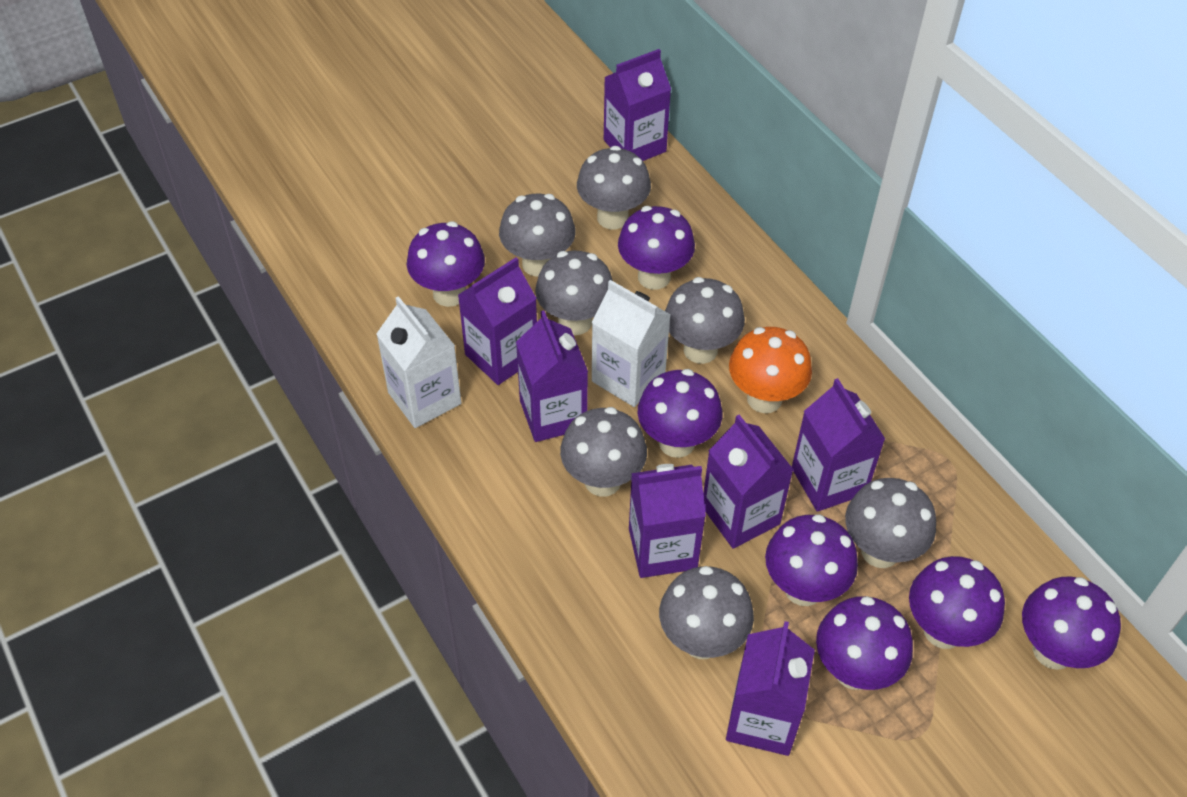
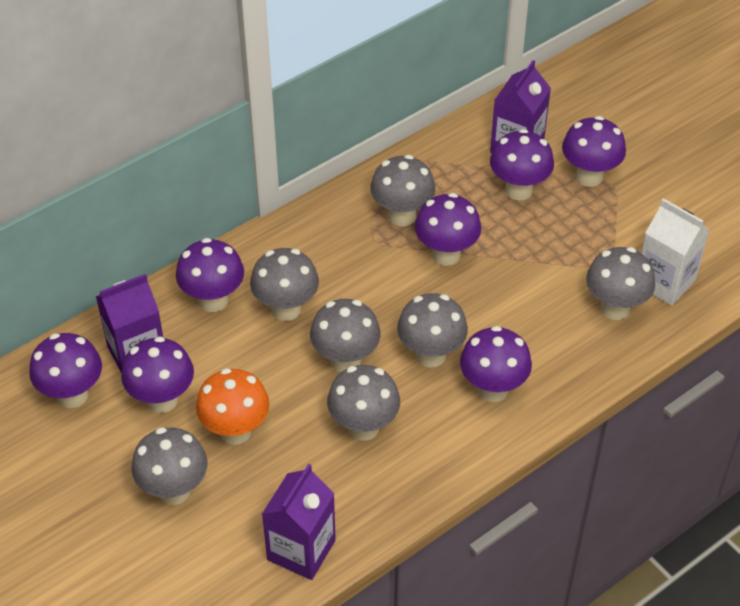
purple carton: 7 -> 3
white carton: 2 -> 1

